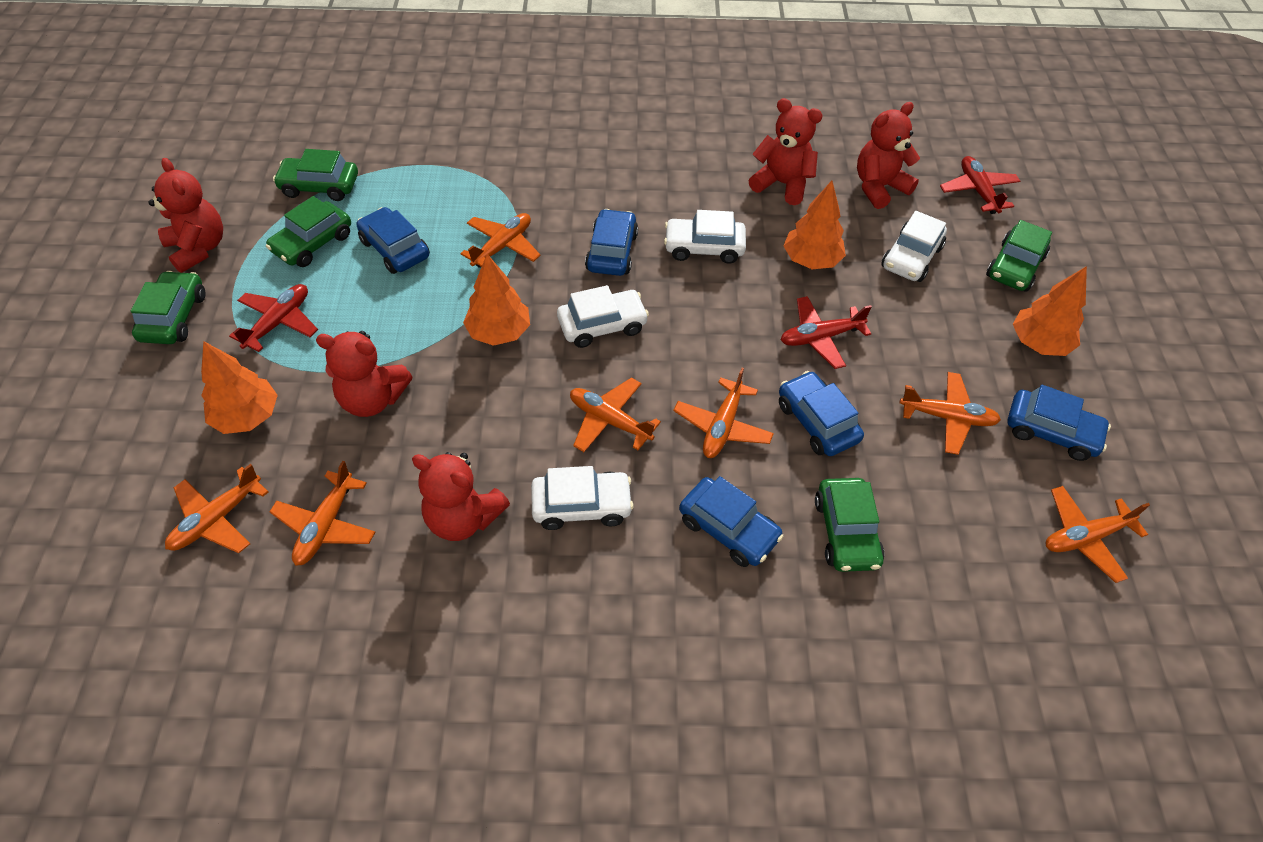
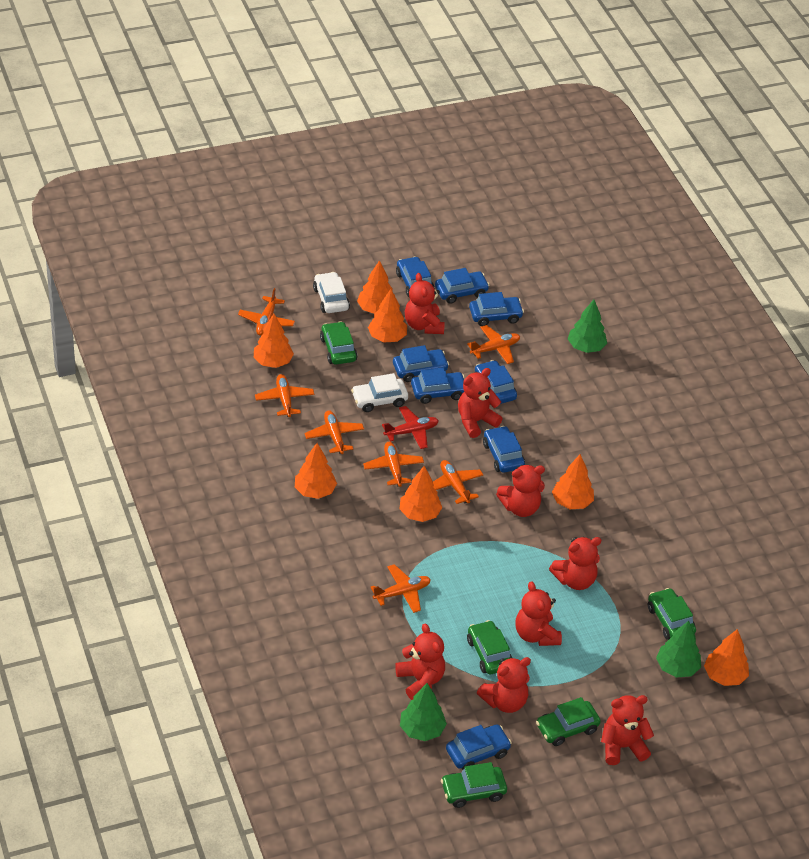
blue car: 5 -> 8
green tree: 0 -> 3
orange tree: 4 -> 7
red plane: 3 -> 1
red teddy bear: 5 -> 8
white car: 4 -> 2

